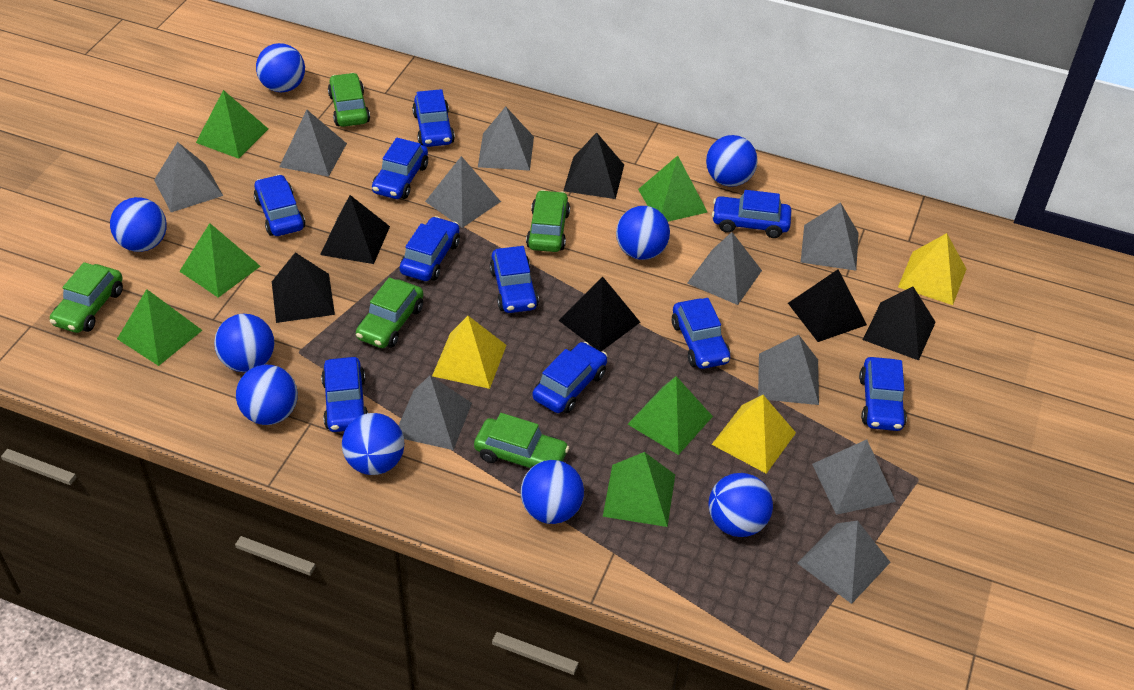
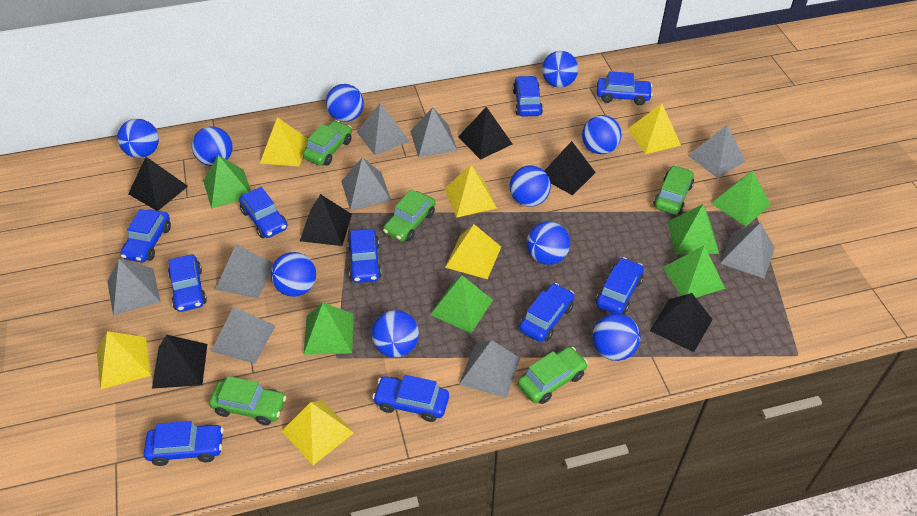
blue ball: 9 -> 10
grey pyramid: 10 -> 9
yellow pyramid: 3 -> 6

